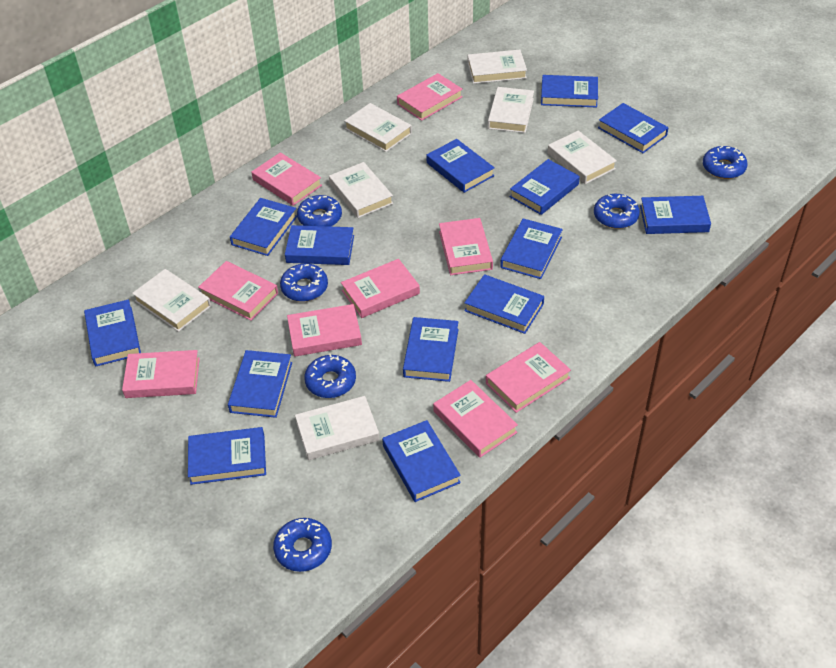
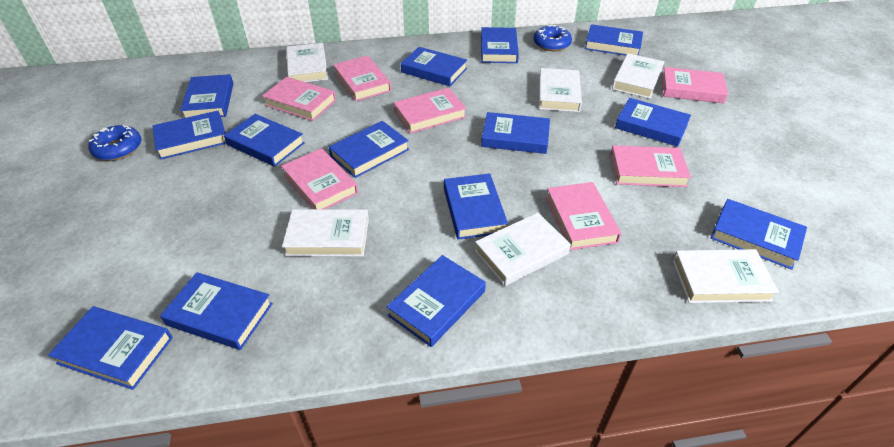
blue donut: 6 -> 2
pink book: 9 -> 7
white book: 7 -> 6

